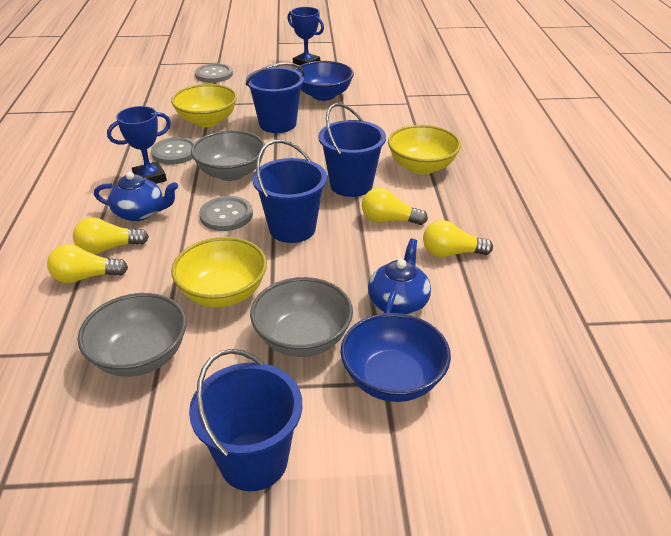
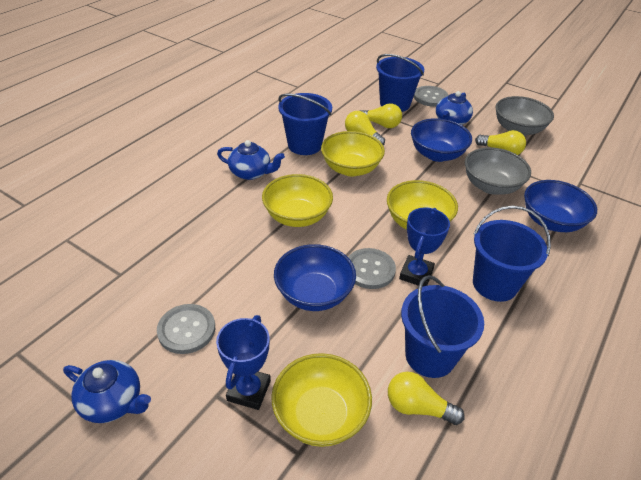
blue bowl: 2 -> 3
blue teapot: 2 -> 3
grey bowl: 3 -> 2
yellow bowl: 3 -> 4

